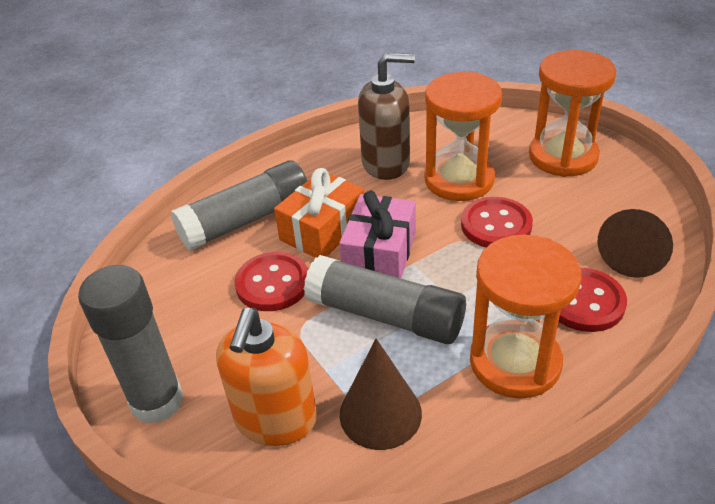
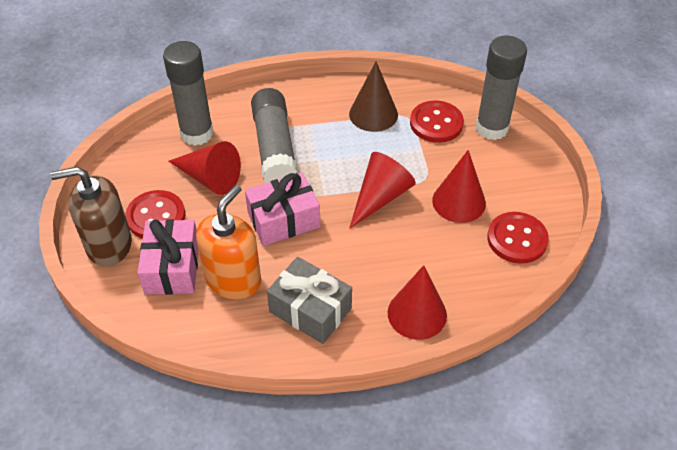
brown cone: 2 -> 1
grey gift: 0 -> 1
orange gift: 1 -> 0
orange hourglass: 3 -> 0
pink gift: 1 -> 2
red cone: 0 -> 4

